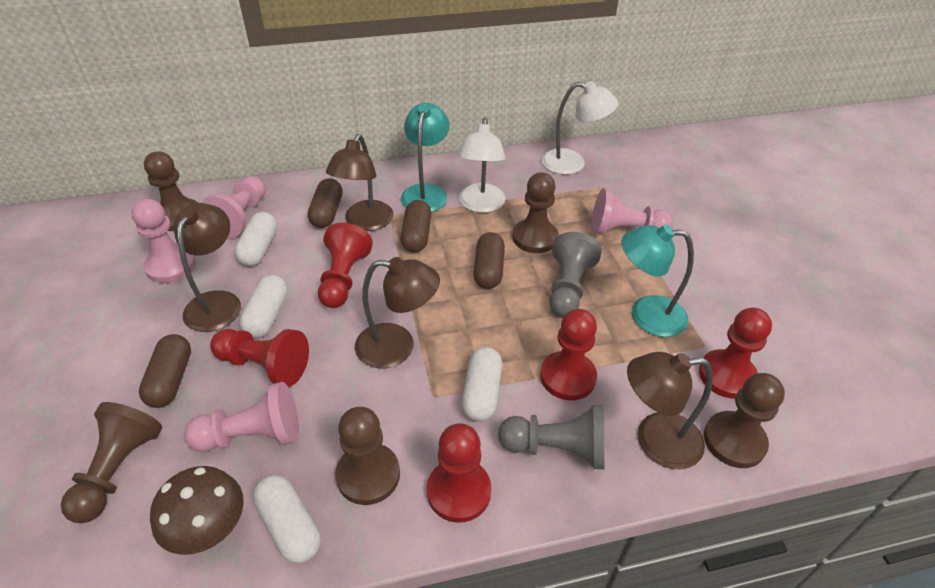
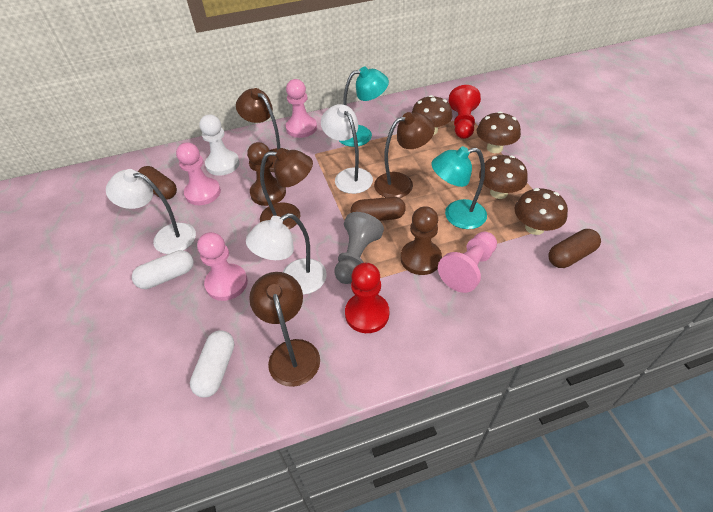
brown capsule: 4 -> 3
brown mushroom: 1 -> 4
brown pawn: 5 -> 2
grey pawn: 2 -> 1
red pawn: 5 -> 2
white capsule: 4 -> 2
white lamp: 2 -> 3
white pawn: 0 -> 1

